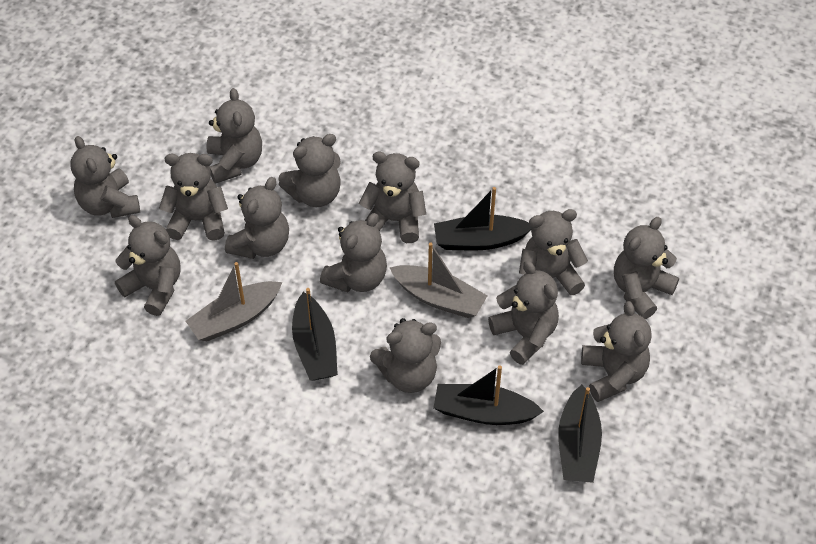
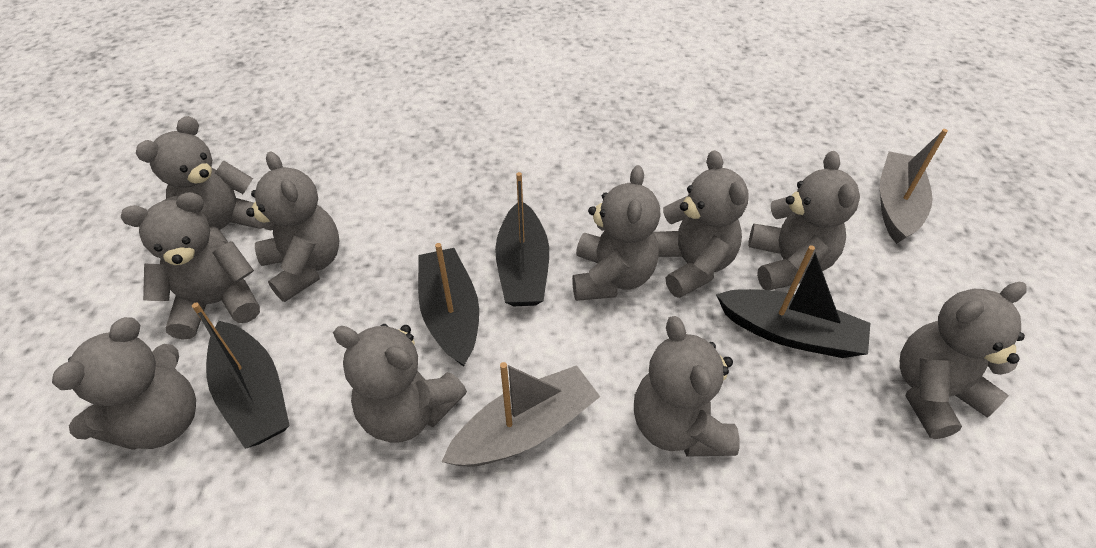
grey teddy bear: 13 -> 10

